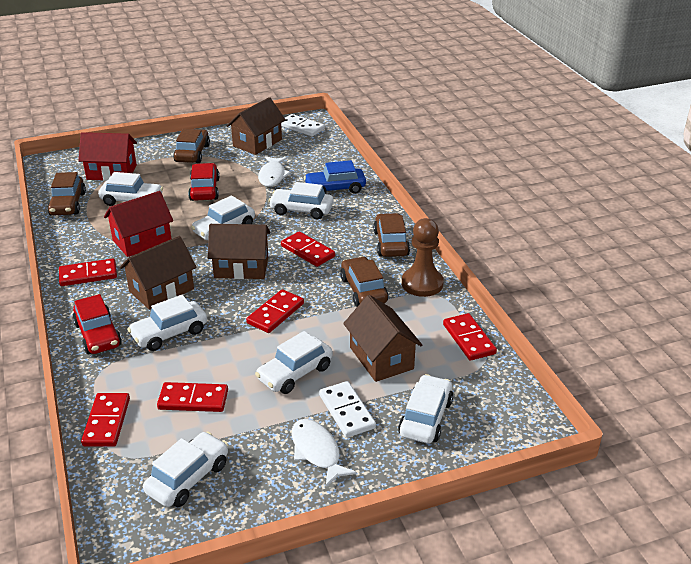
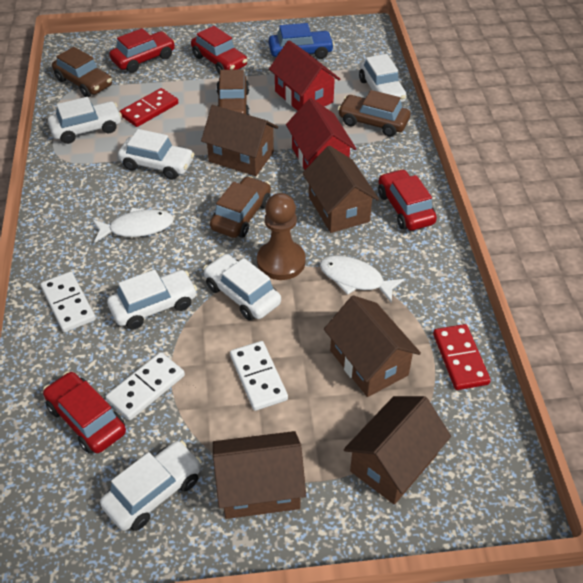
brown house: 4 -> 5
red car: 2 -> 4
red domino: 6 -> 2
white car: 7 -> 6
white domino: 2 -> 3

